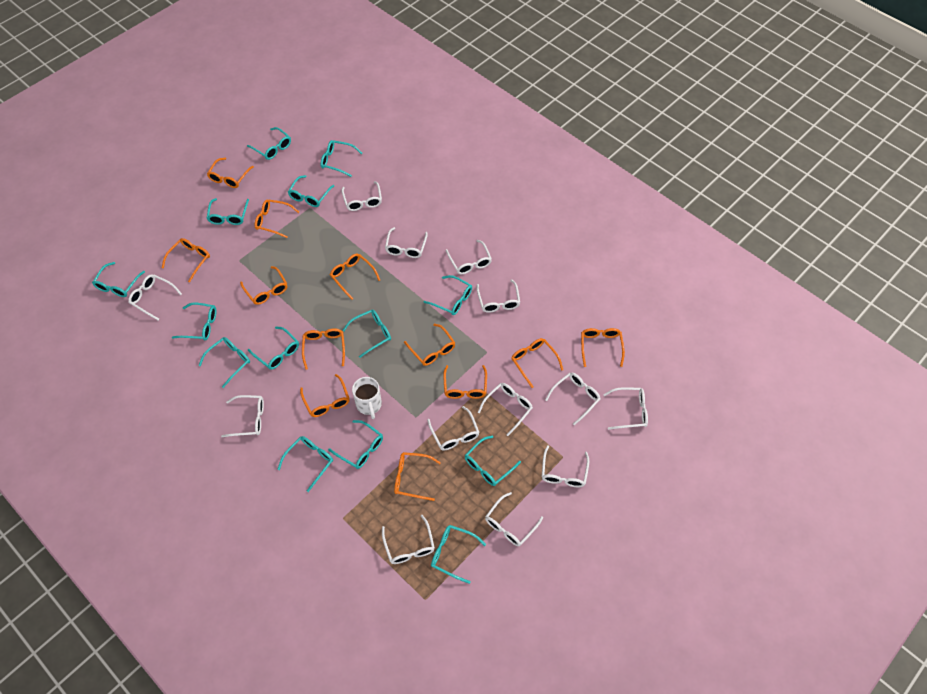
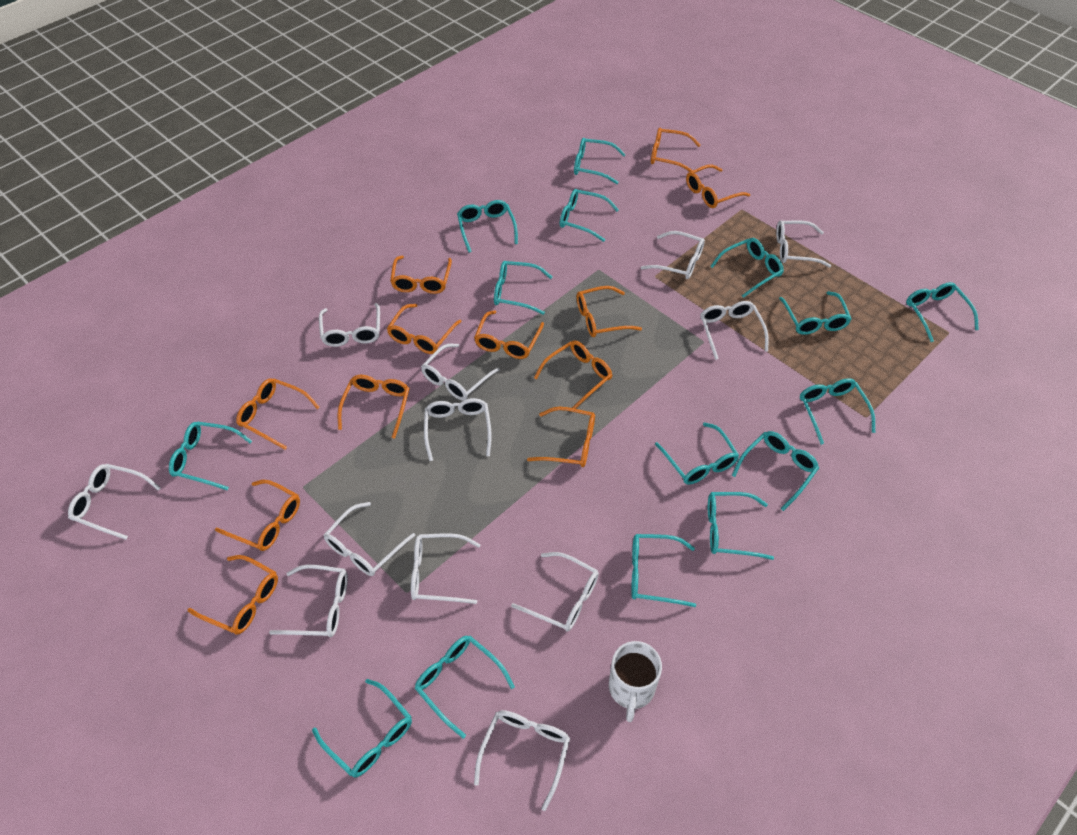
turquoise glasses: 14 -> 15
white glasses: 13 -> 12

